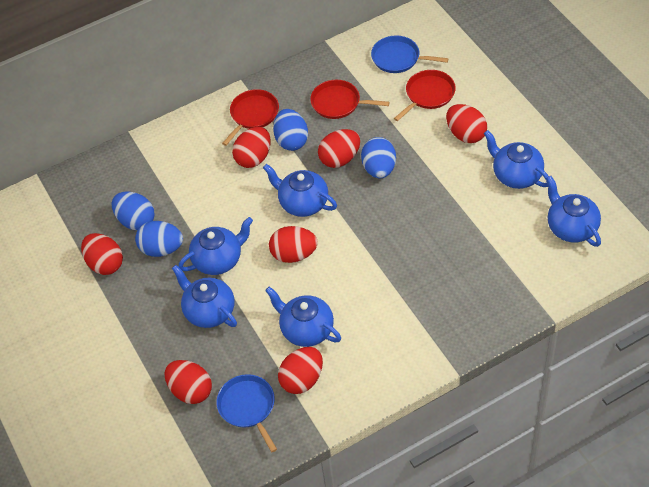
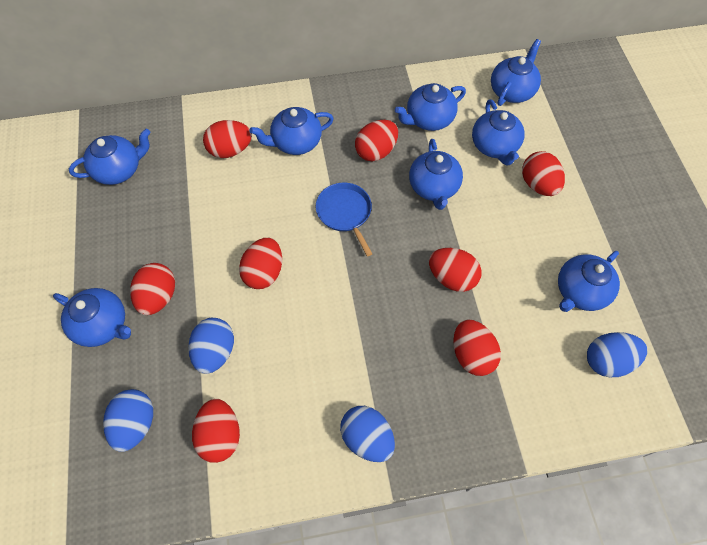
blue pan: 2 -> 1
blue teapot: 6 -> 8
red egg: 7 -> 8
red pan: 3 -> 0

